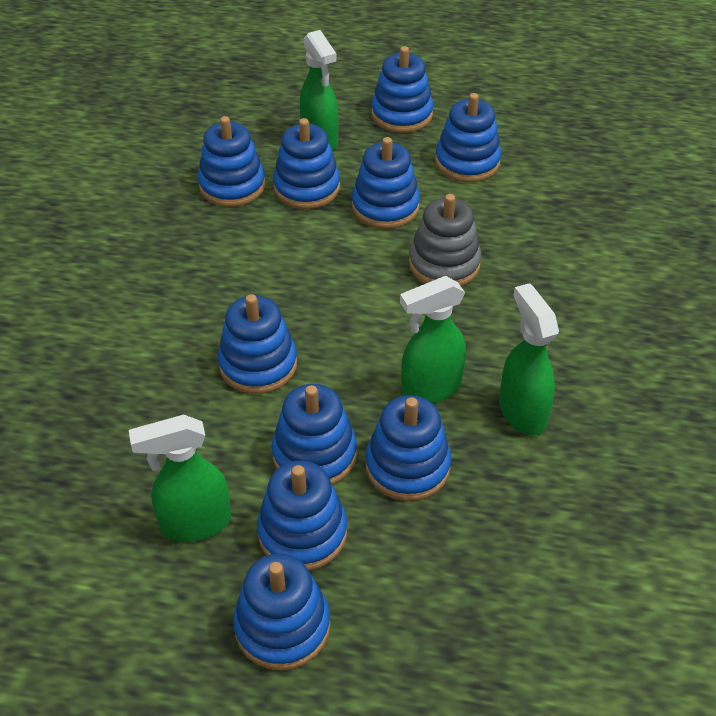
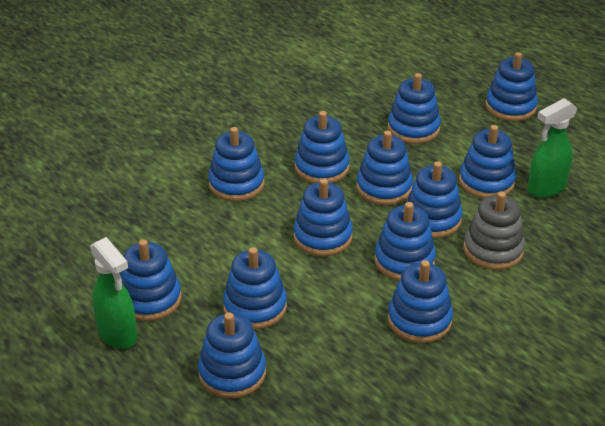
blue stacking toy: 10 -> 13
green spray bottle: 4 -> 2

